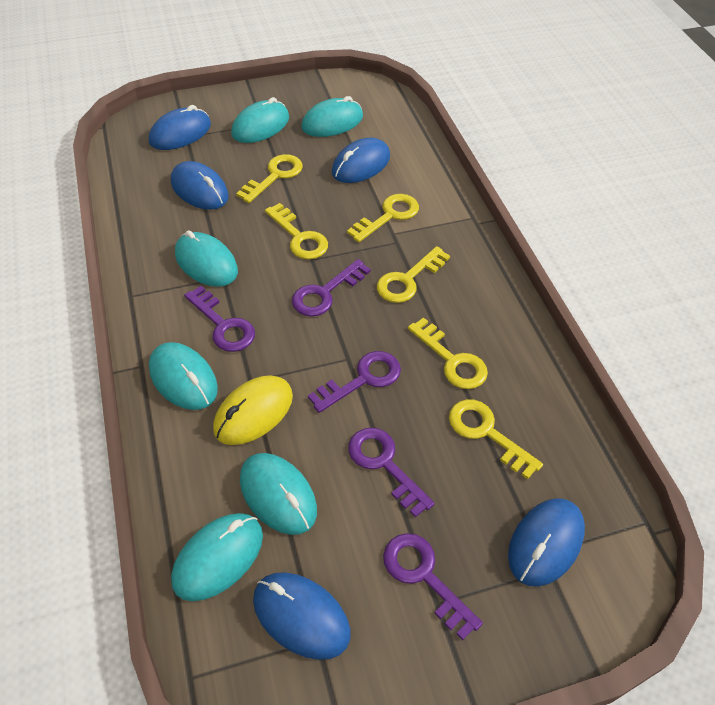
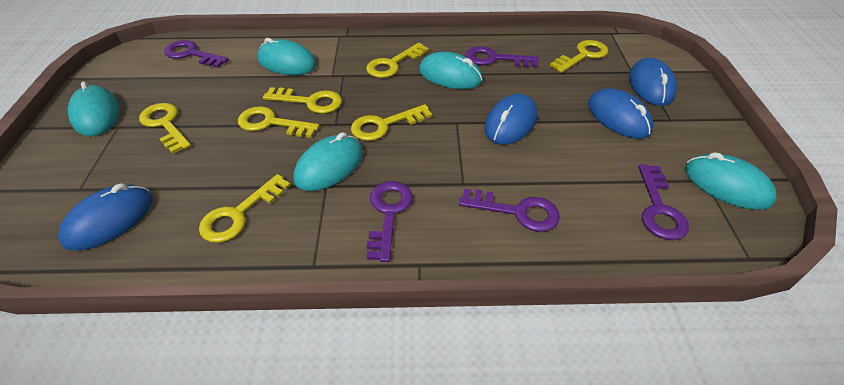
blue mouse: 5 -> 4
turquoise mouse: 6 -> 5
yellow key: 6 -> 7
yellow mouse: 1 -> 0

